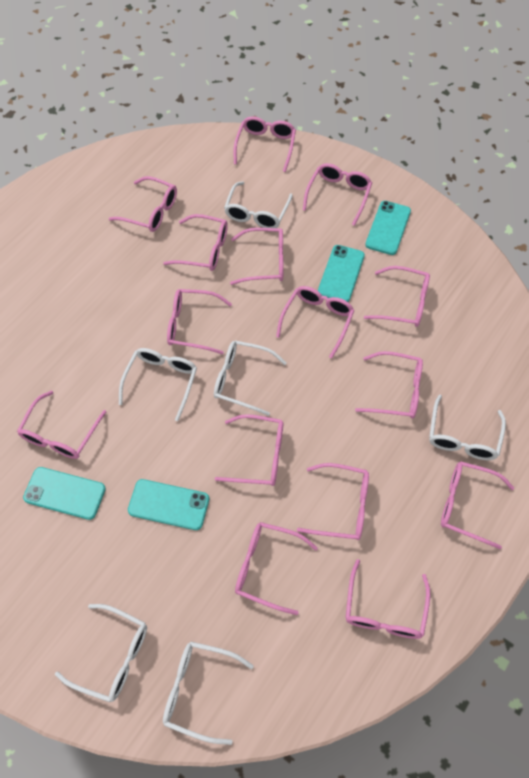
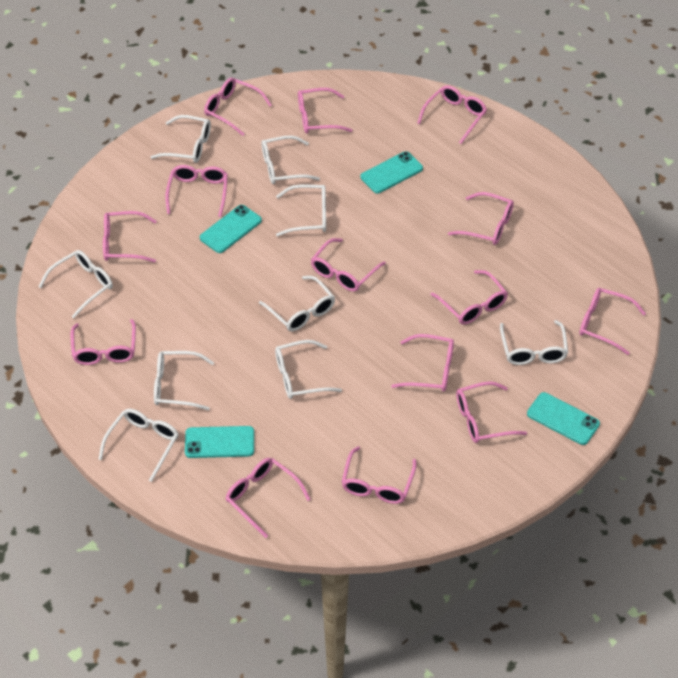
pink glasses: 15 -> 14
white glasses: 6 -> 9

